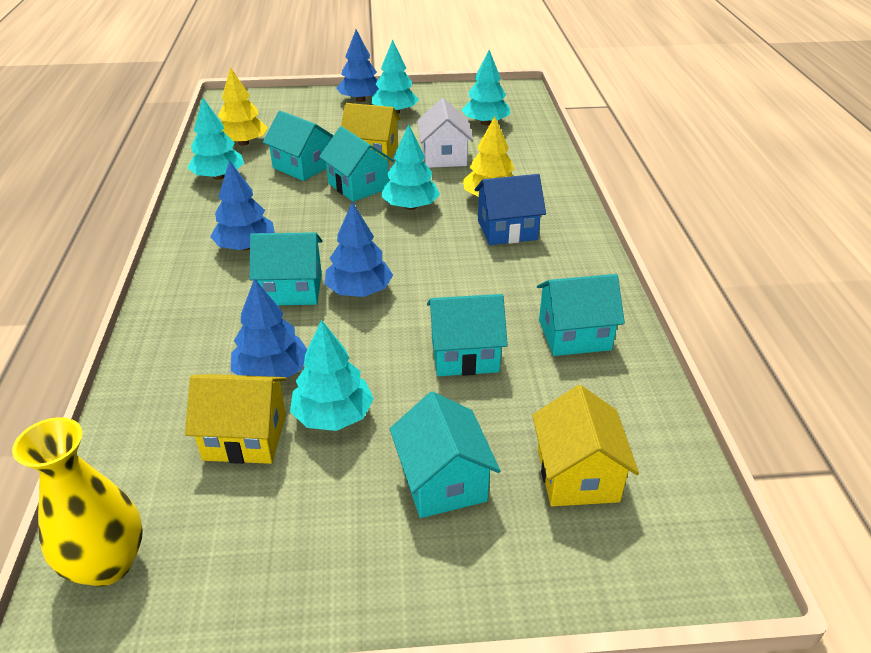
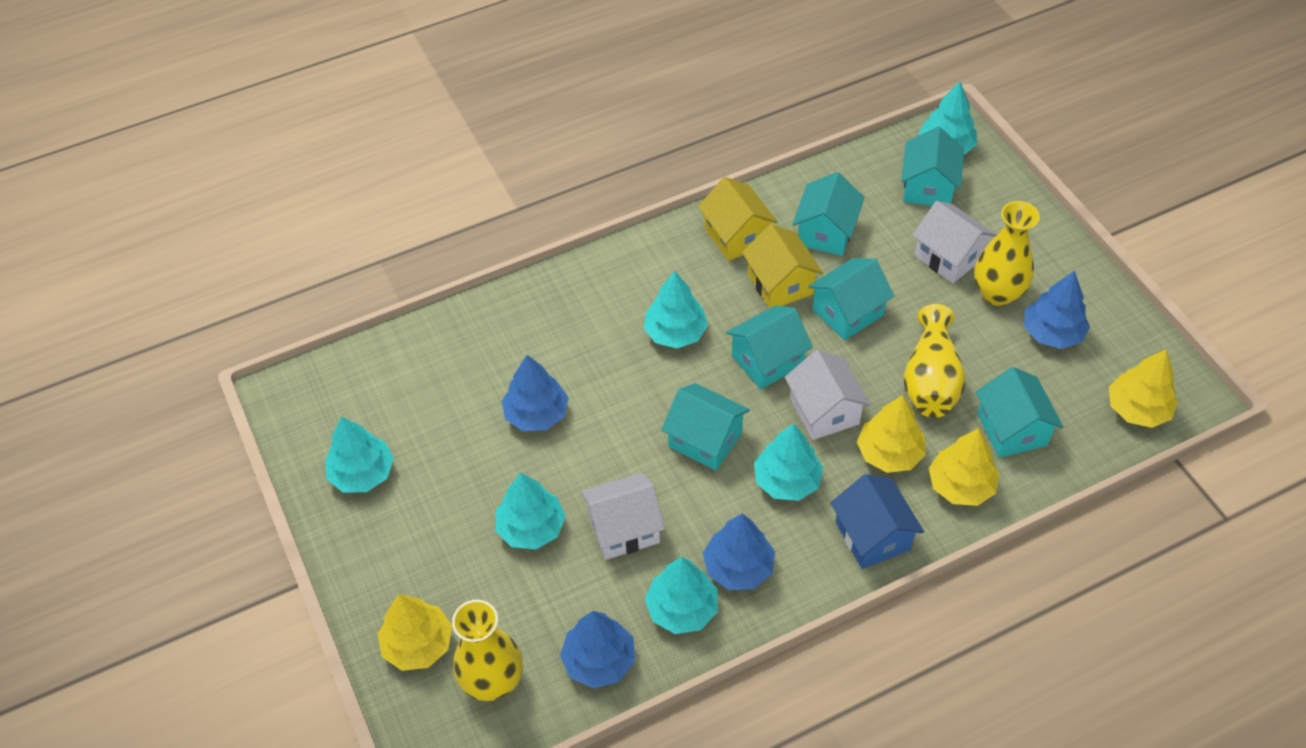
turquoise tree: 5 -> 6
white house: 1 -> 3
yellow house: 3 -> 2
yellow tree: 2 -> 4
yellow vase: 1 -> 3

